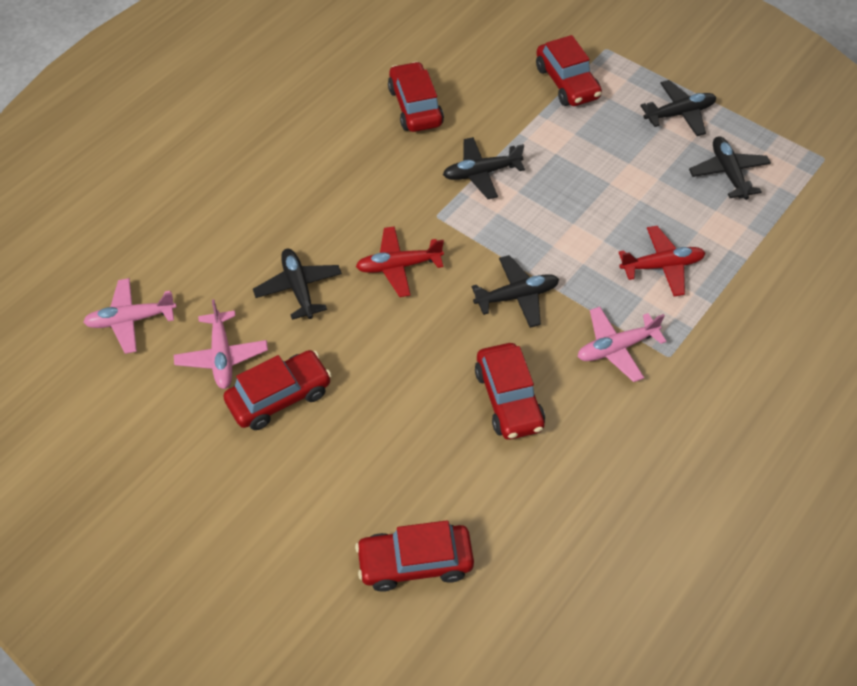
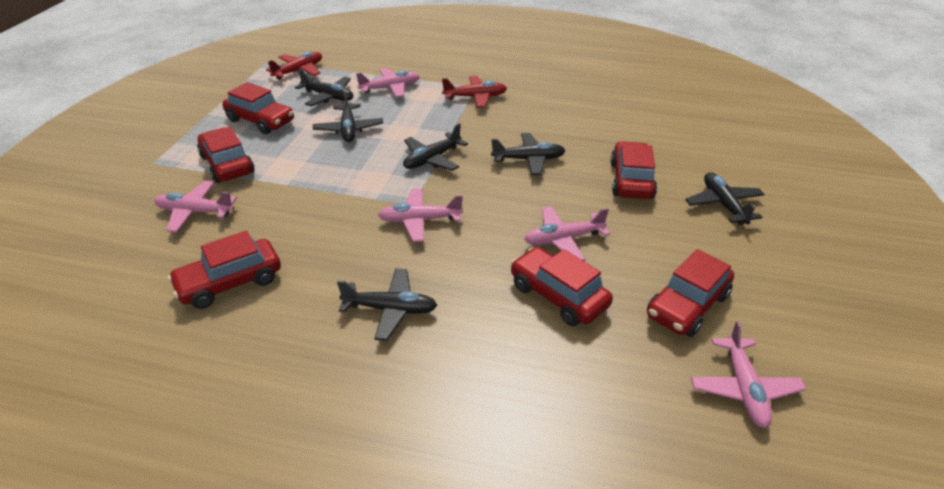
black plane: 5 -> 6
pink plane: 3 -> 5
red car: 5 -> 6

